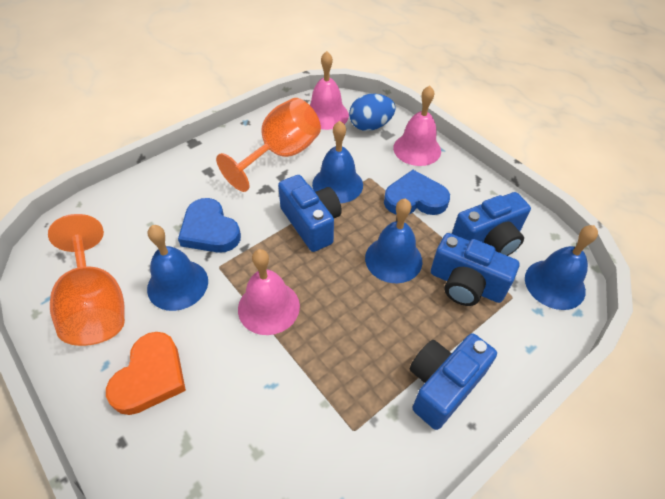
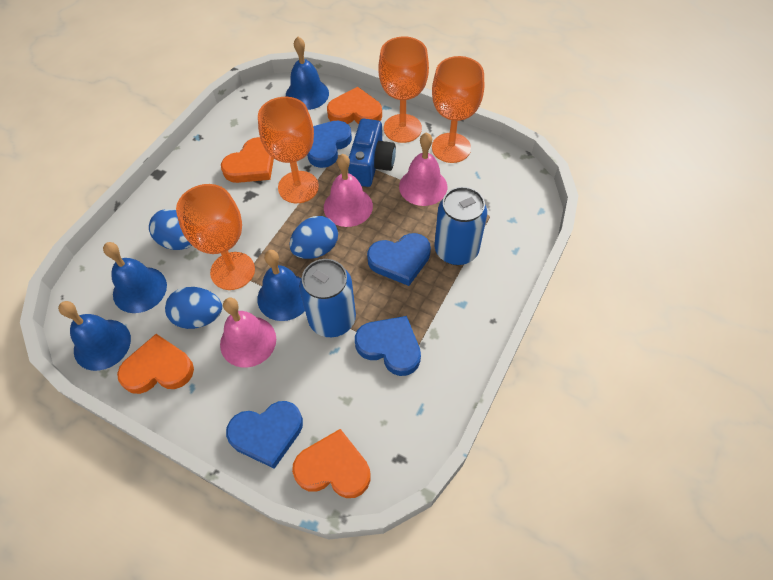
blue camera: 4 -> 1
blue can: 0 -> 2
blue egg: 1 -> 3
blue heart: 2 -> 4
orange goblet: 2 -> 4
orange heart: 1 -> 4

